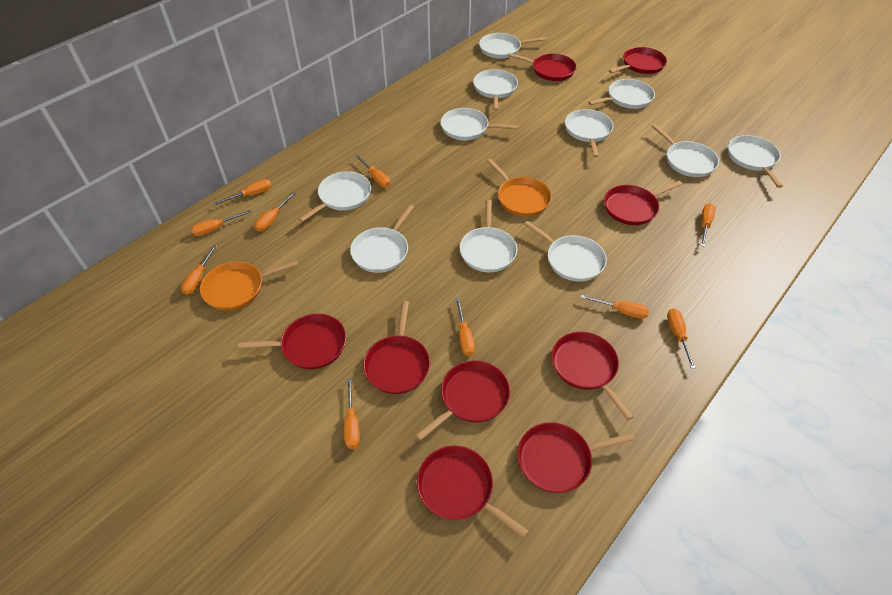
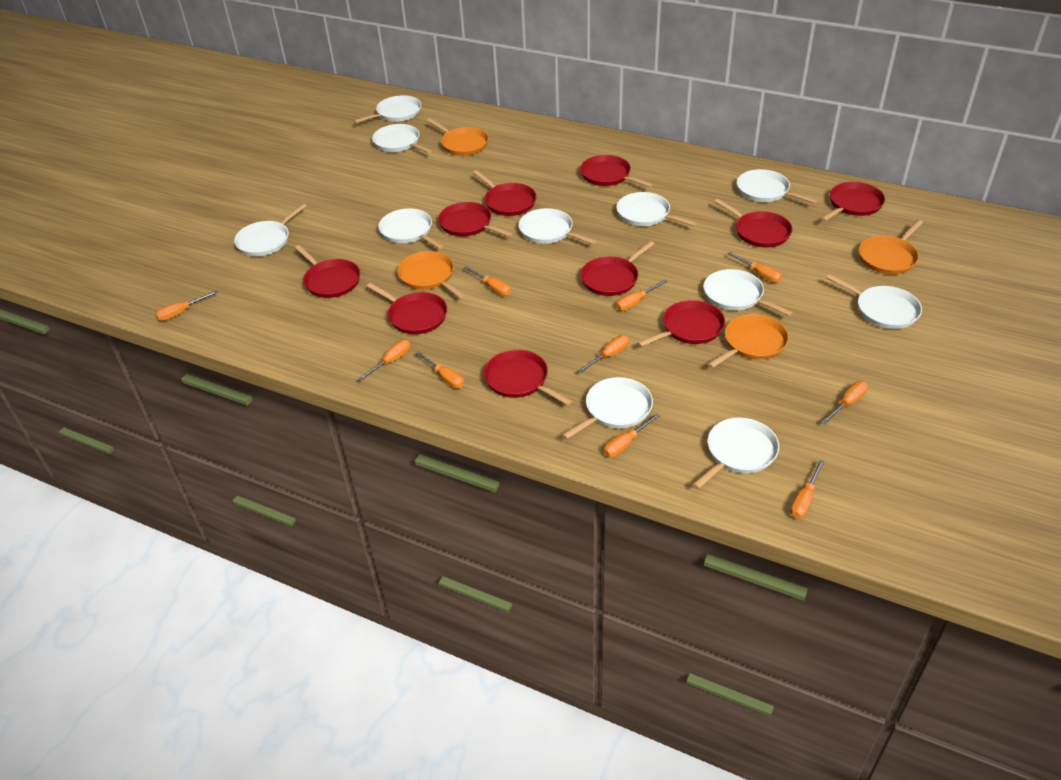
orange pan: 2 -> 4
red pan: 9 -> 10

